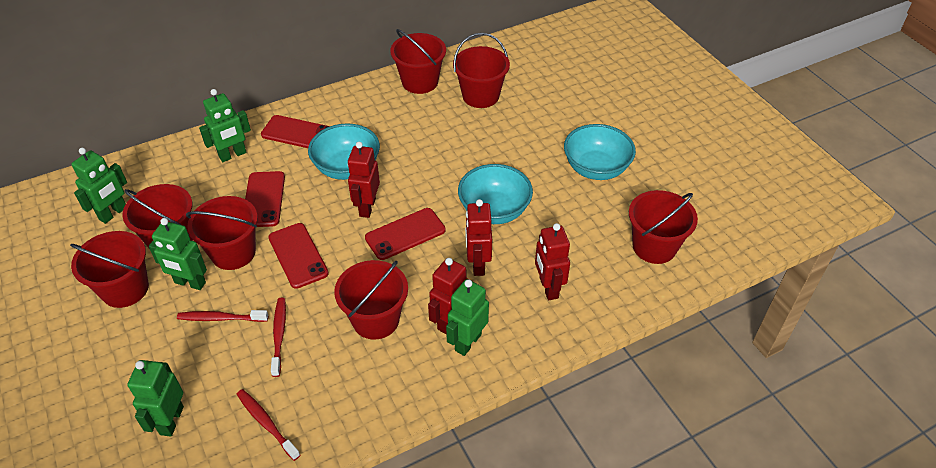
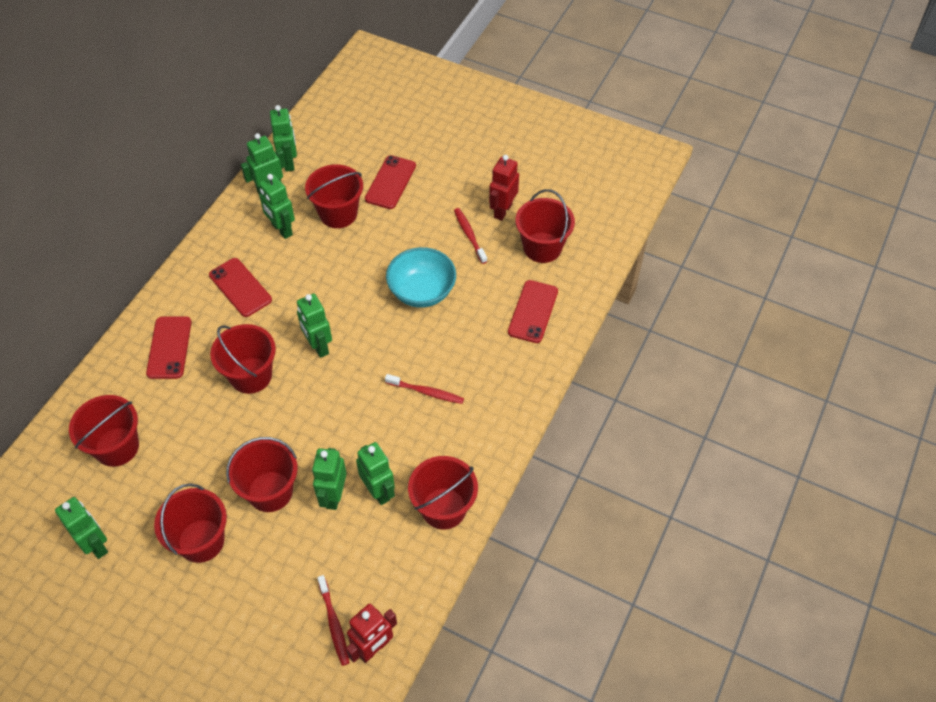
green robot: 5 -> 7
red robot: 4 -> 2
turquoise bowl: 3 -> 1

